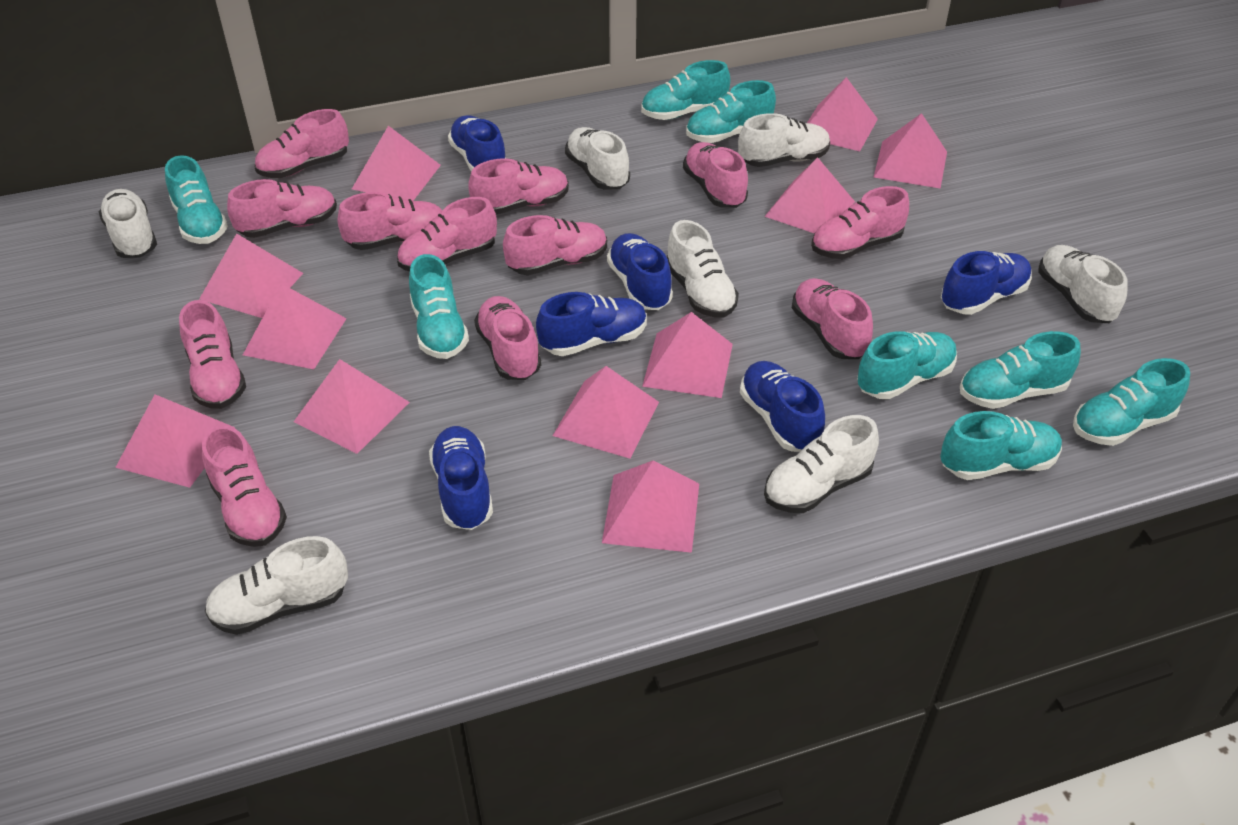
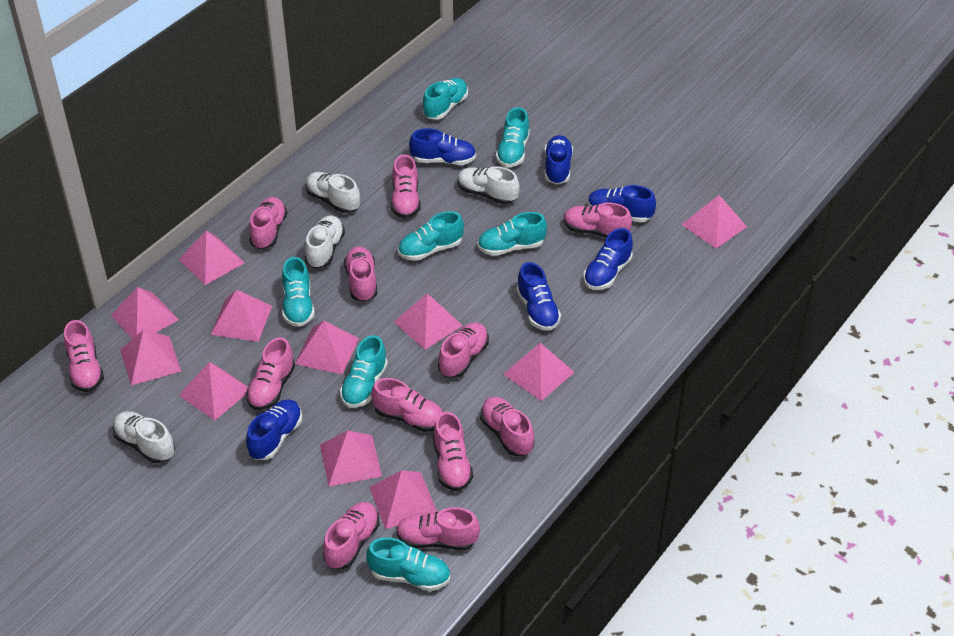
turquoise shoe: 8 -> 7
white shoe: 7 -> 4

